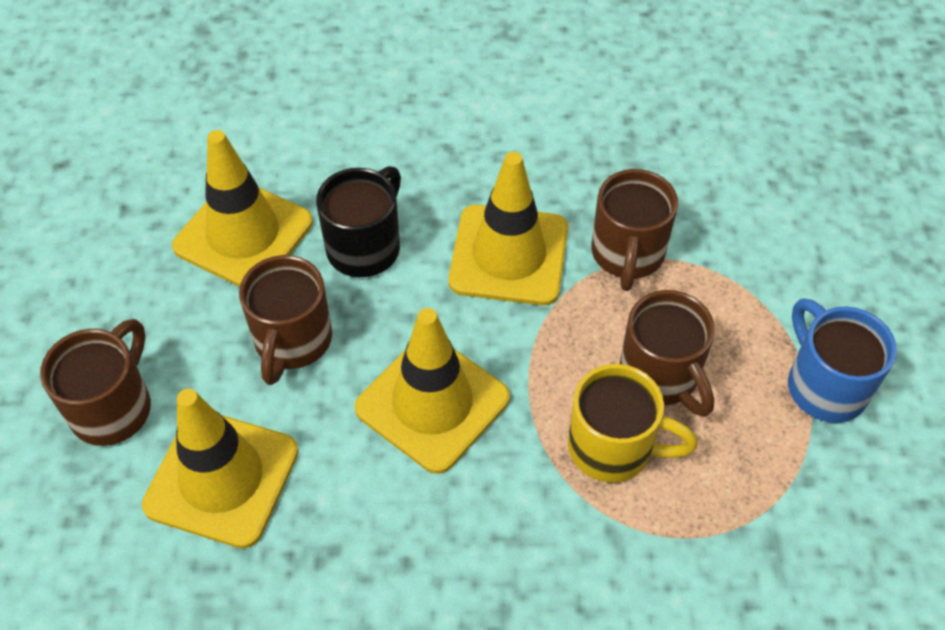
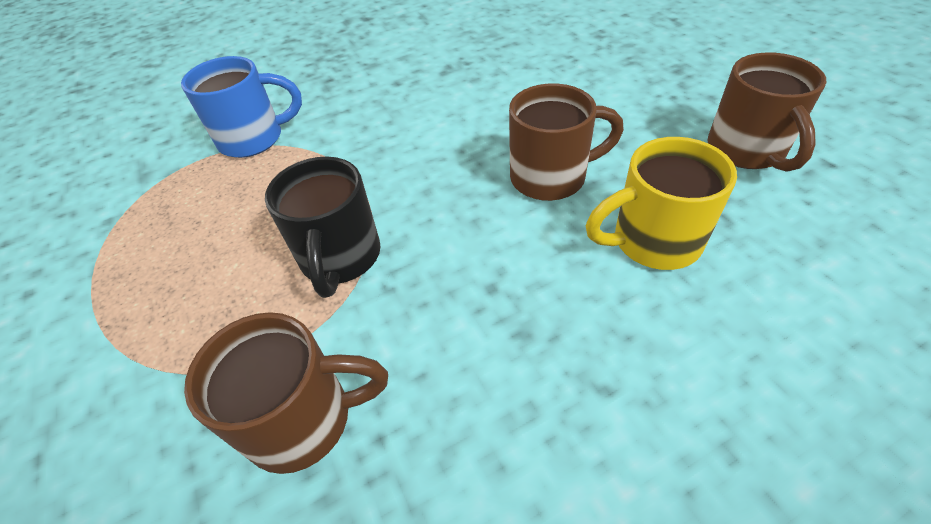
brown mug: 4 -> 3
yellow traffic cone: 4 -> 0

